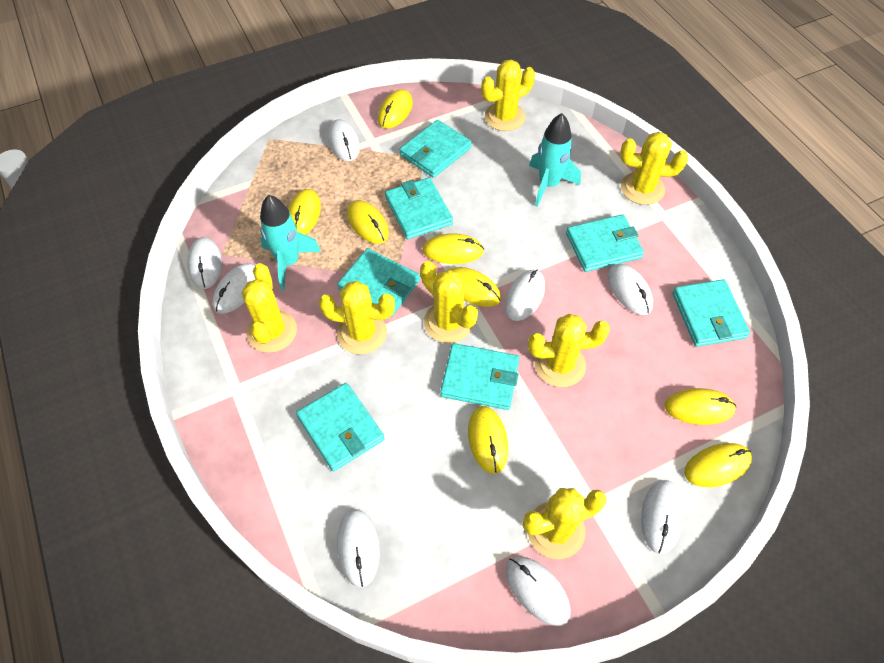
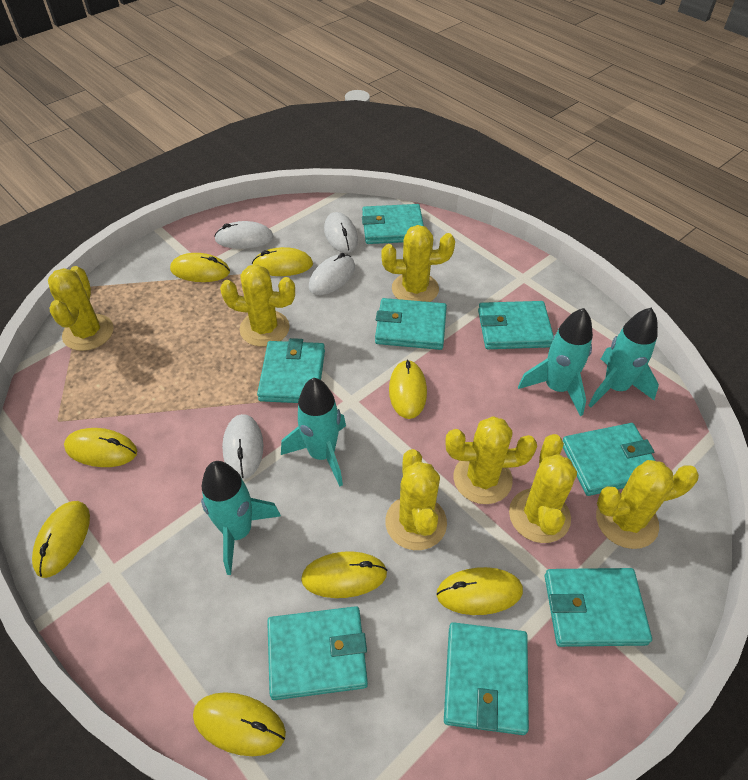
turquoise rocket: 2 -> 4
turquoise wallet: 7 -> 8
white mouse: 8 -> 4

